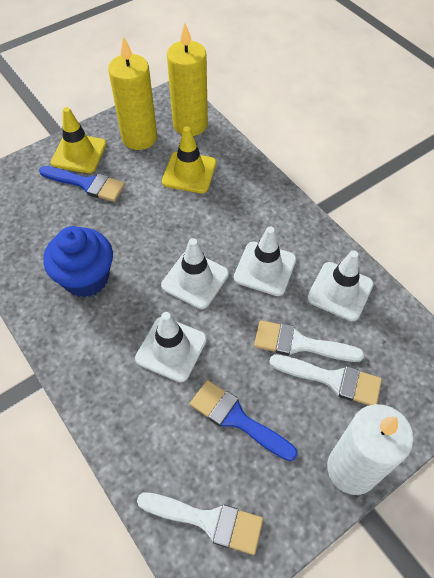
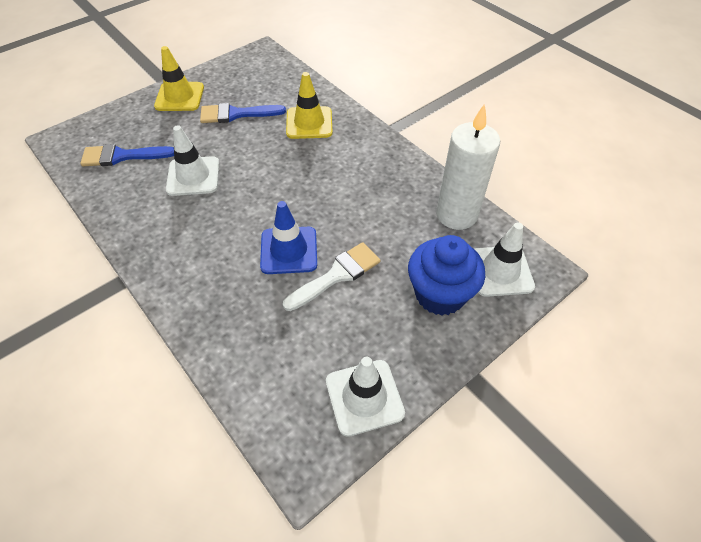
blue traffic cone: 0 -> 1
white brush: 3 -> 1
white traffic cone: 4 -> 3
yellow candle: 2 -> 0

